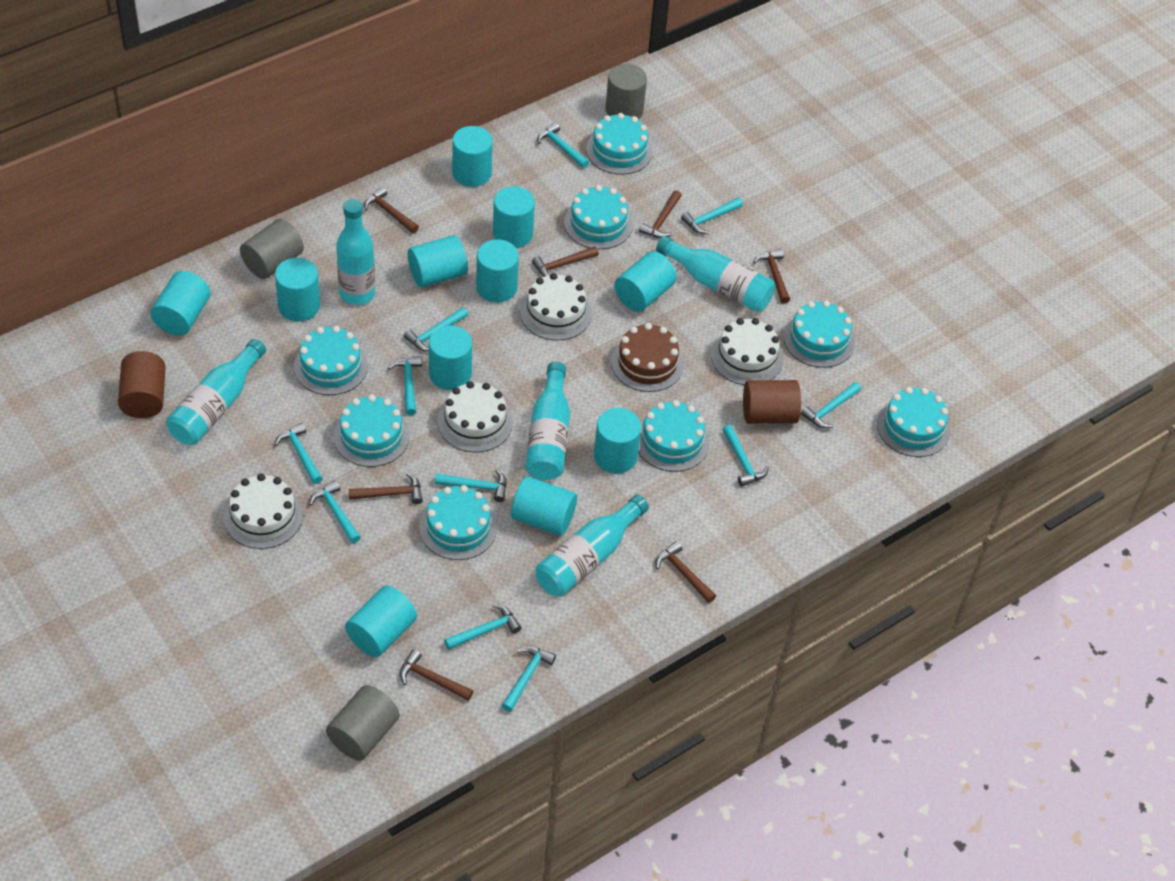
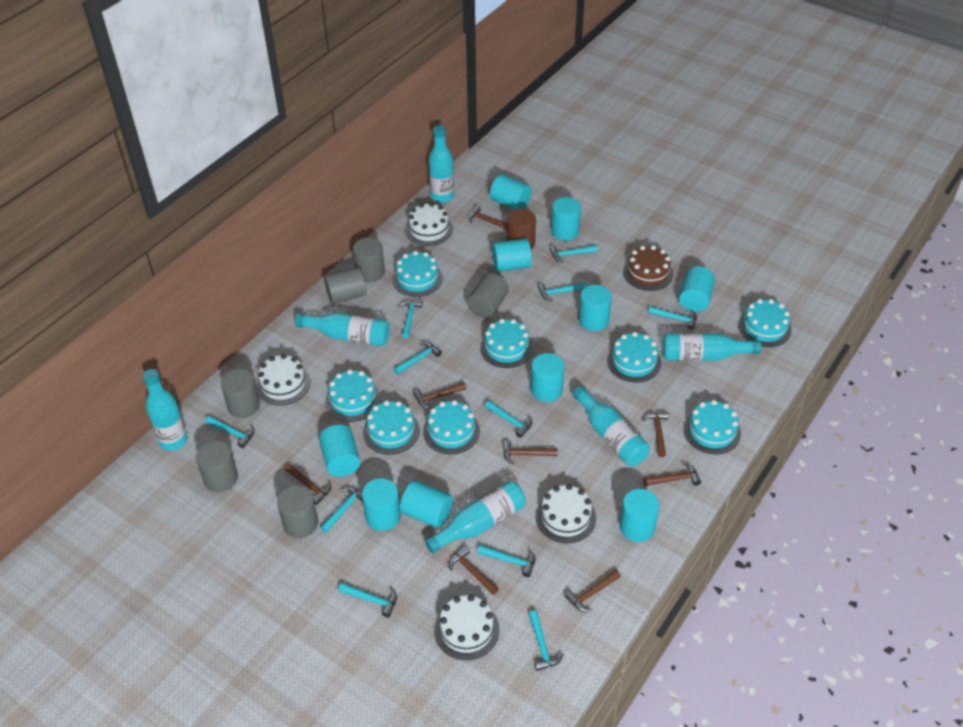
brown cylinder: 2 -> 1
brown hammer: 7 -> 8
grey cylinder: 3 -> 6
turquoise bottle: 5 -> 6
turquoise cylinder: 11 -> 10

